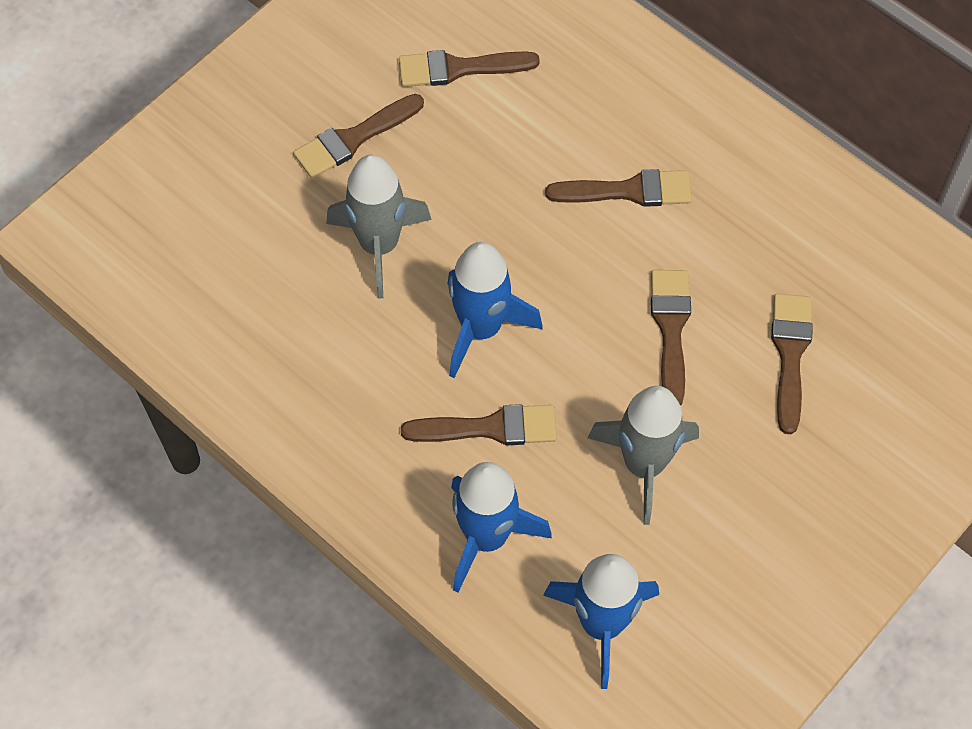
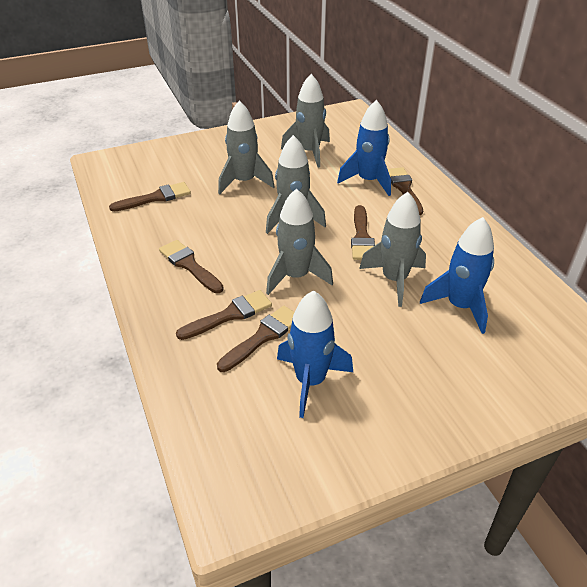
grey rocket: 2 -> 5

